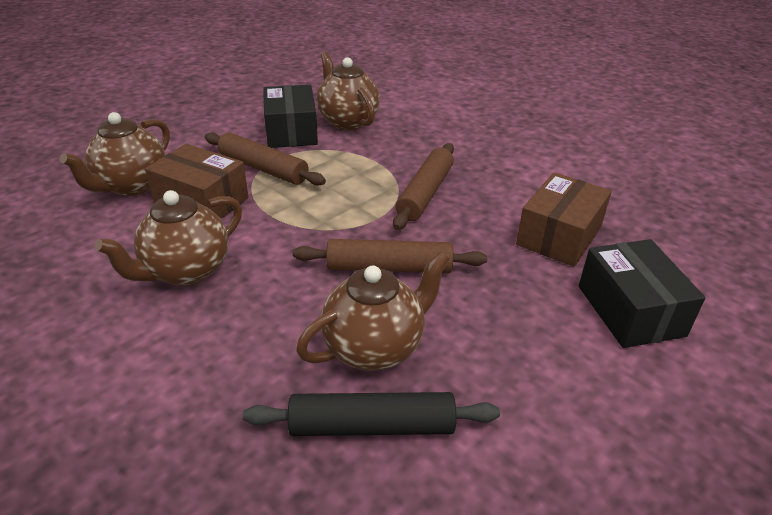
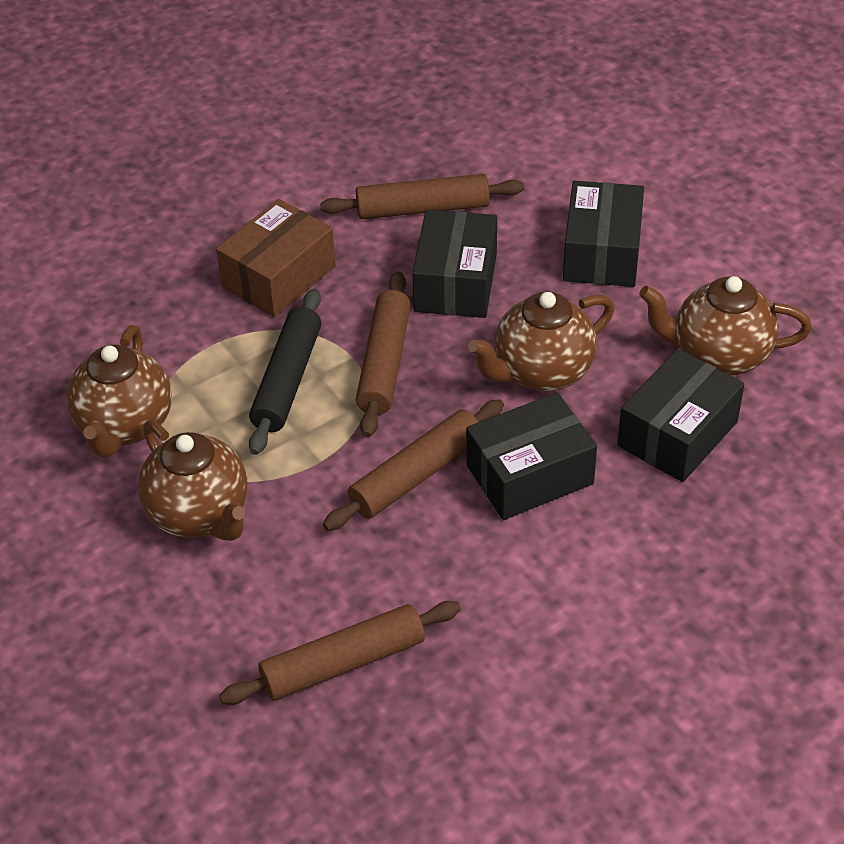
black box: 2 -> 4
brown box: 2 -> 1
brown rolling pin: 3 -> 4

